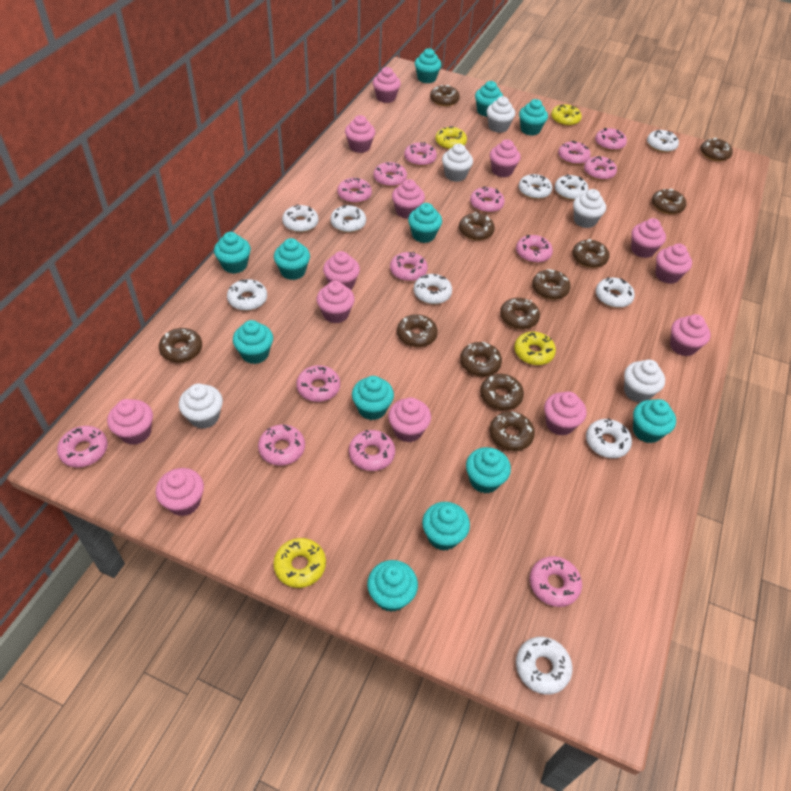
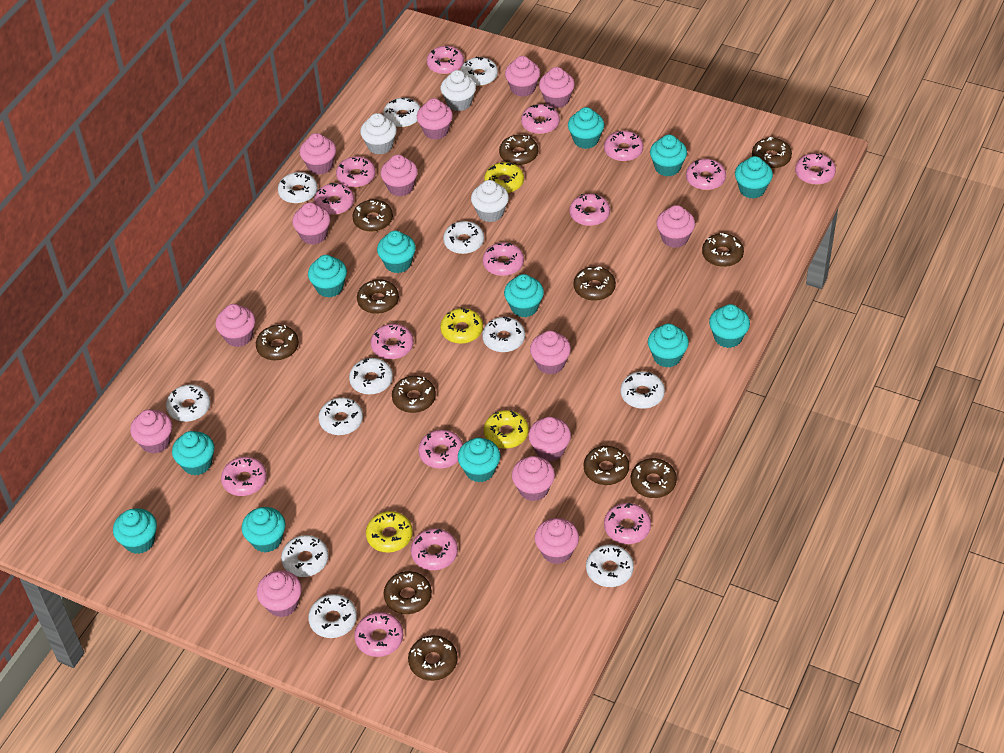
pink cupcake: 13 -> 14
pink donut: 14 -> 15
white cupcake: 5 -> 3
white donut: 10 -> 12

